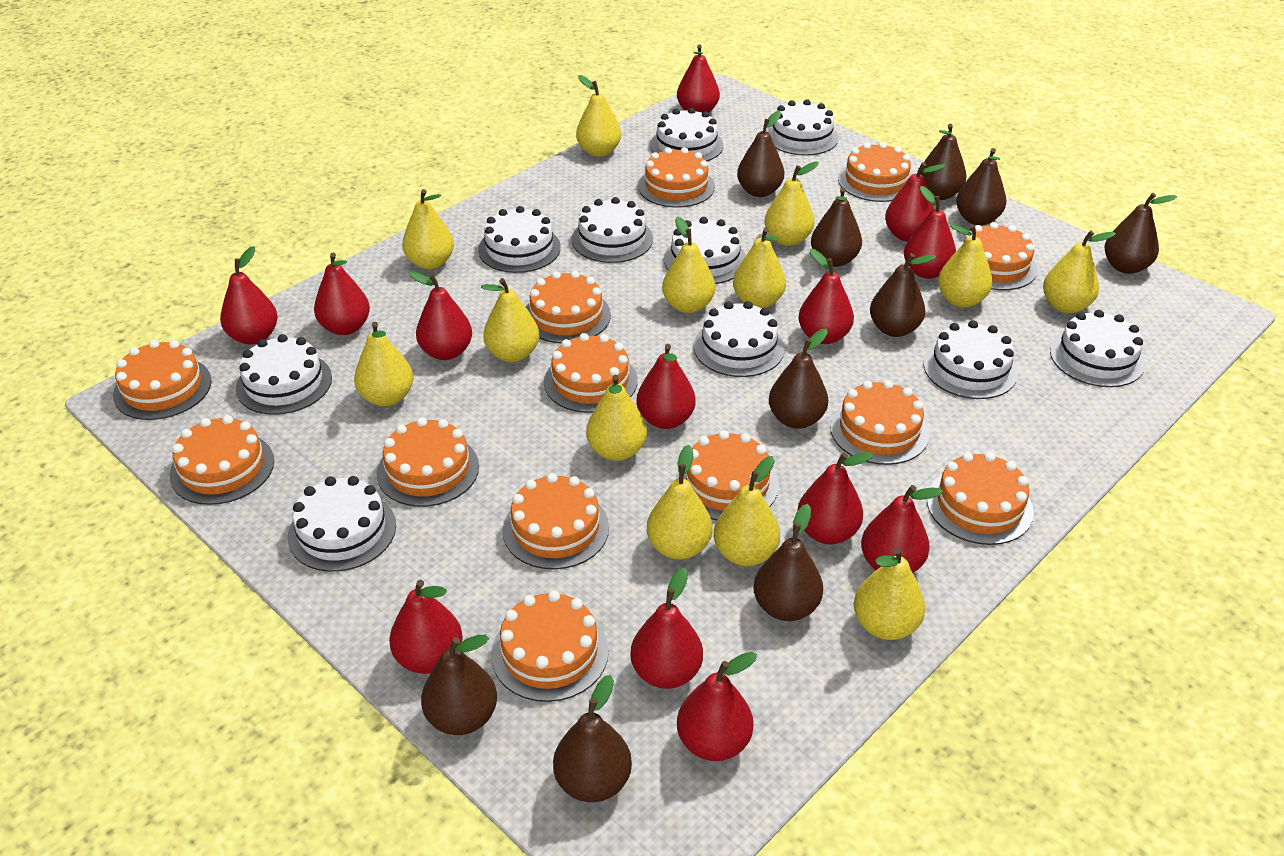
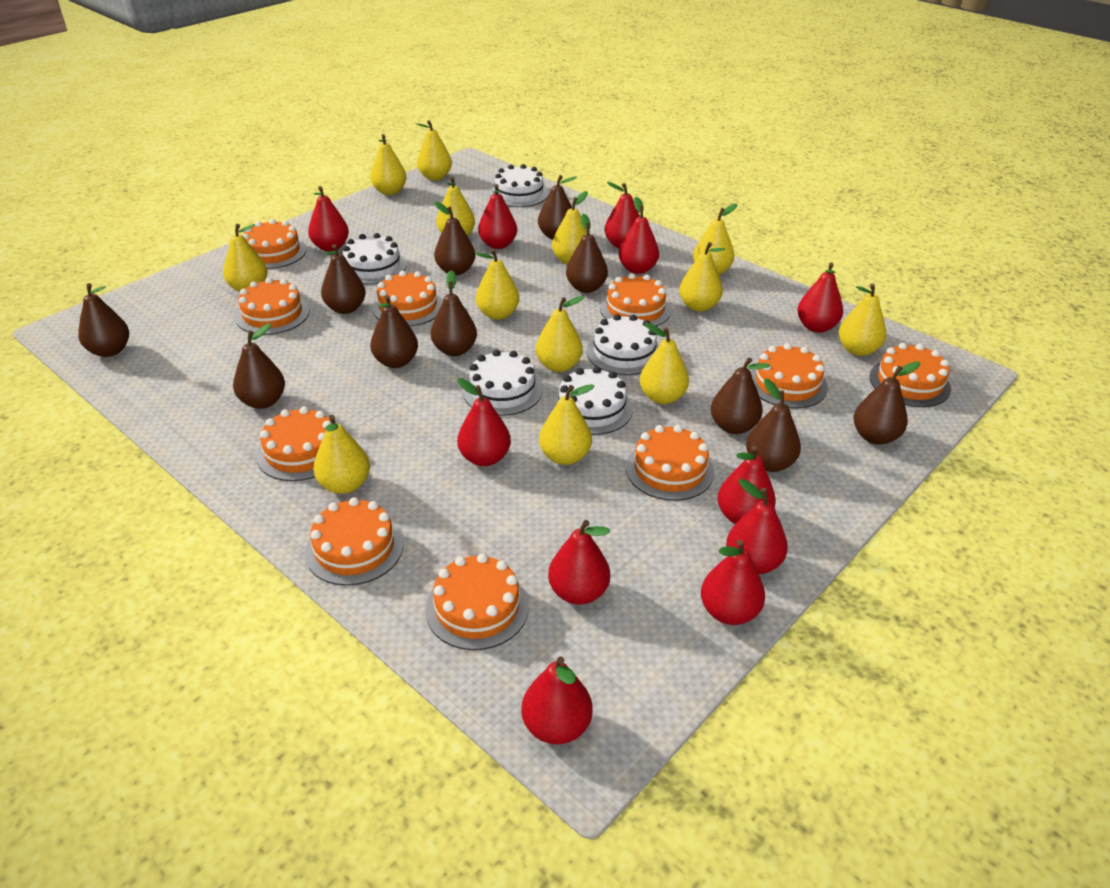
brown pear: 10 -> 11
orange cake: 13 -> 10
red pear: 13 -> 11
white cake: 10 -> 5

